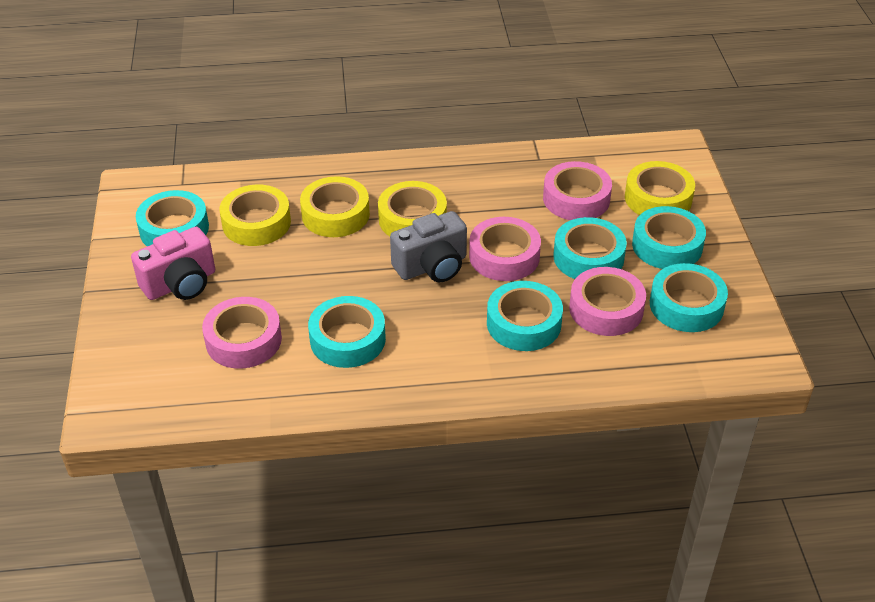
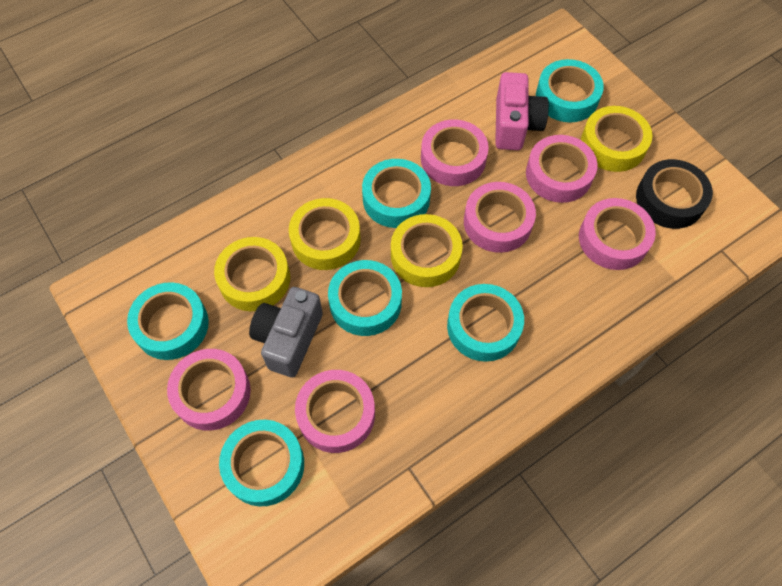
black tape: 0 -> 1
pink tape: 4 -> 6

